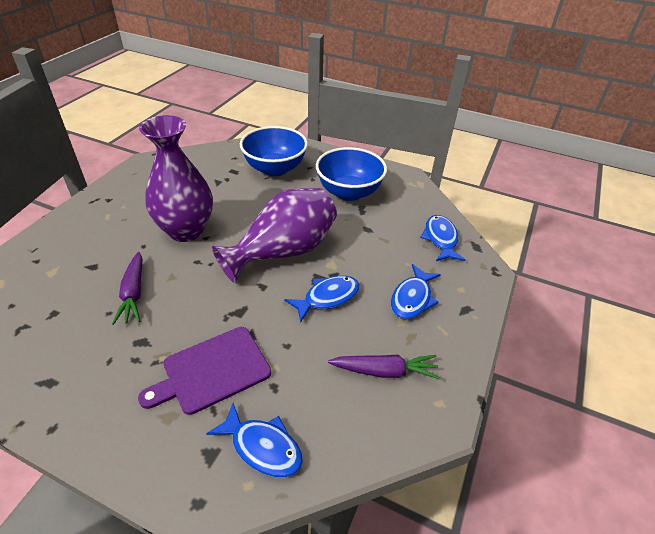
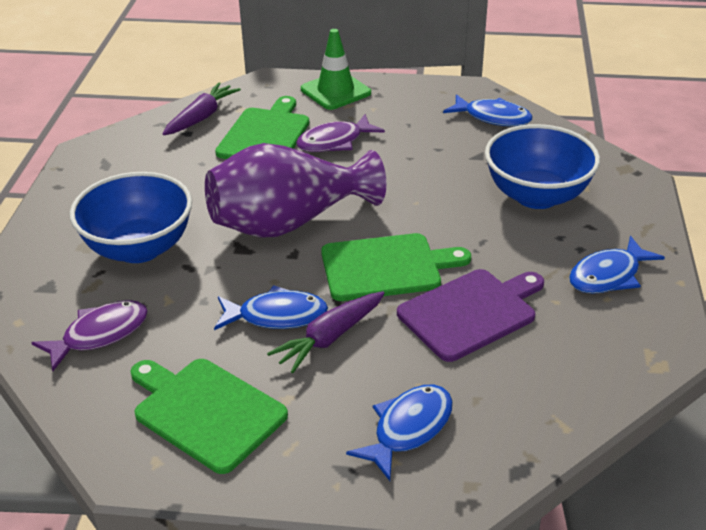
green cutting board: 0 -> 3
green traffic cone: 0 -> 1
purple fish: 0 -> 2
purple vase: 2 -> 1

